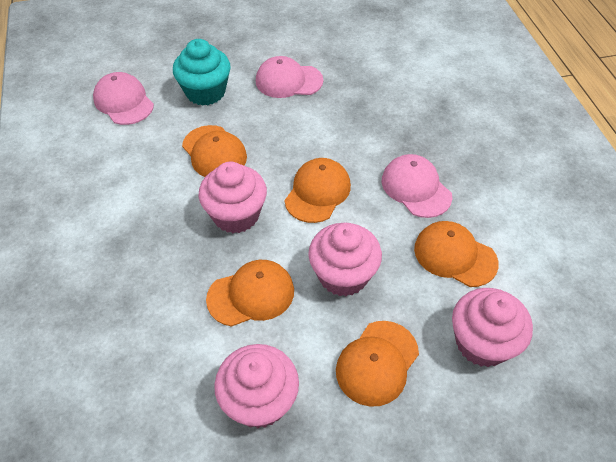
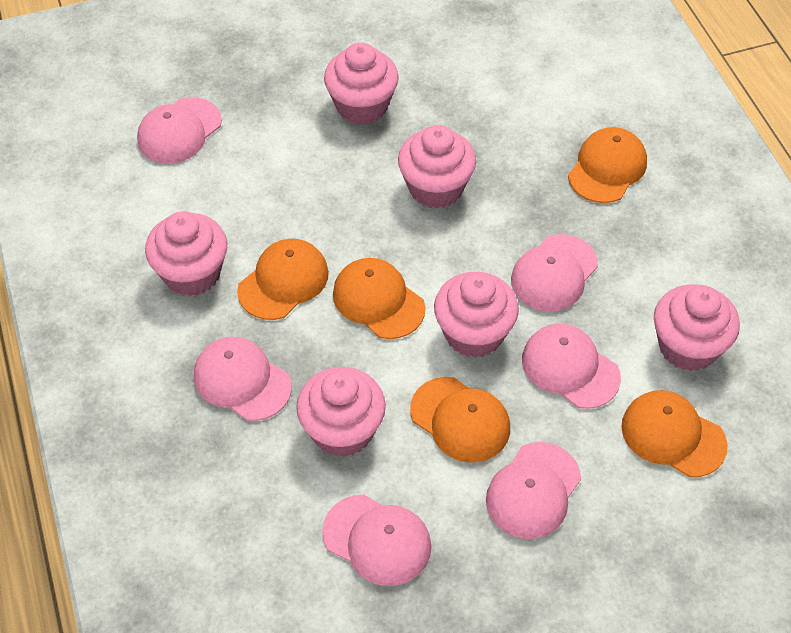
pink cap: 3 -> 6
pink cupcake: 4 -> 6
turquoise cupcake: 1 -> 0

